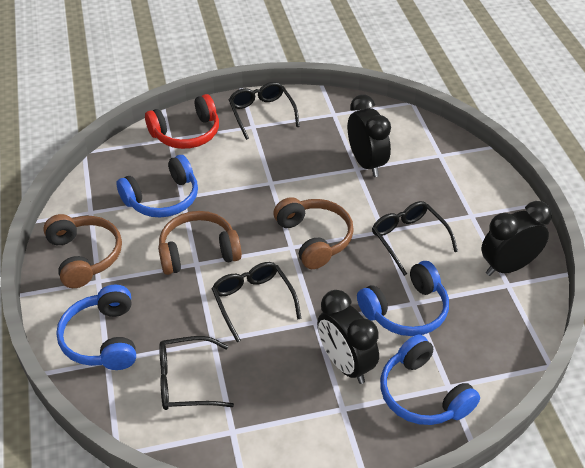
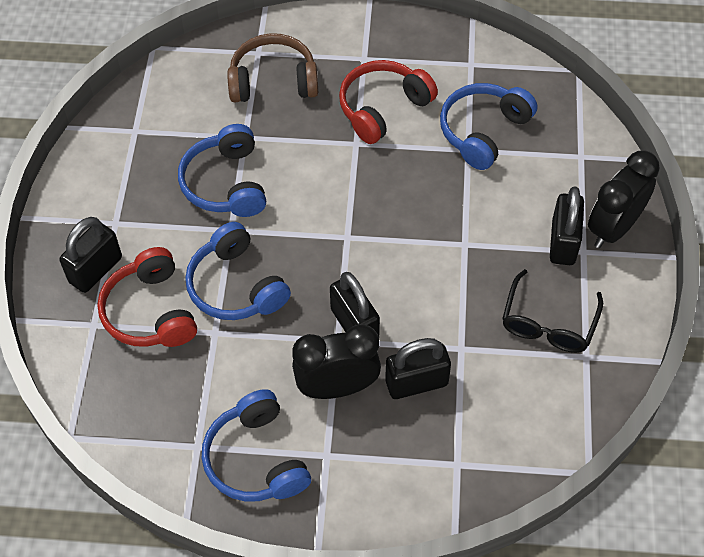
black clock: 3 -> 2
black glasses: 4 -> 1
black padlock: 0 -> 4
brown headphones: 3 -> 1
red headphones: 1 -> 2

